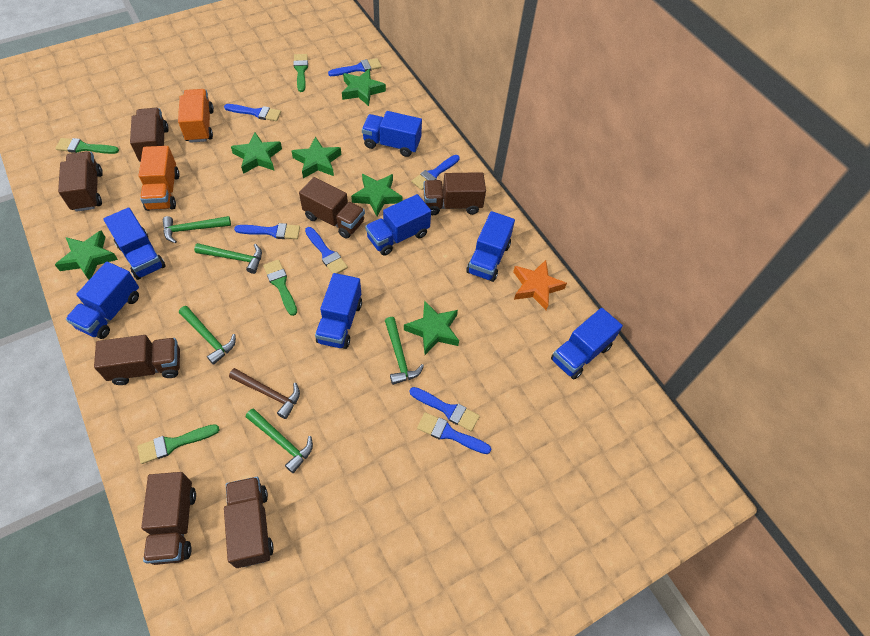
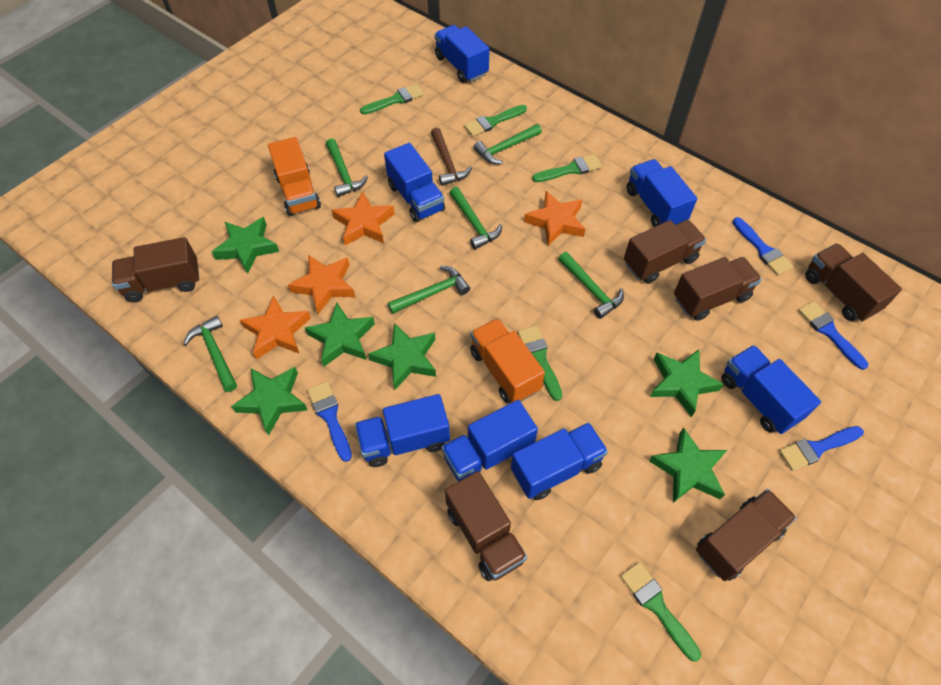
blue brush: 7 -> 4
brown truck: 7 -> 6
green brush: 4 -> 5
green hammer: 5 -> 6
orange star: 1 -> 4

